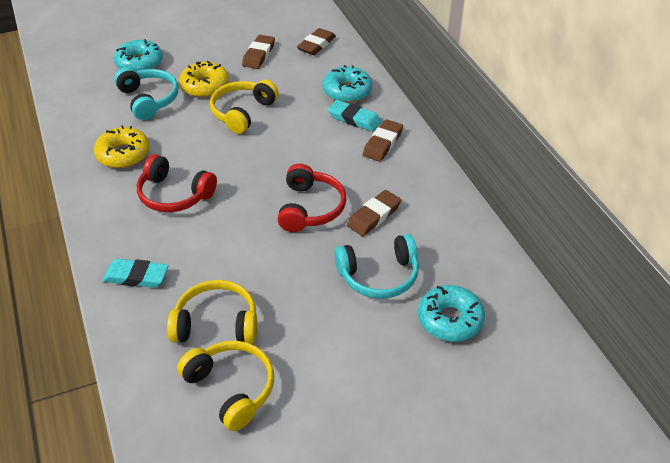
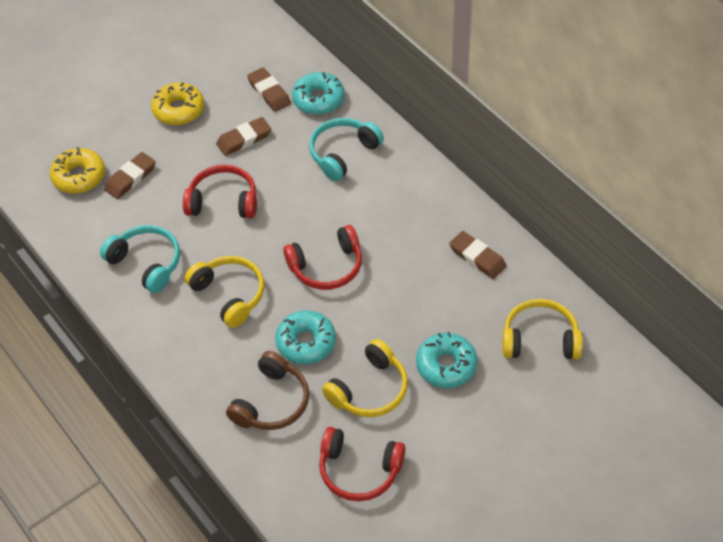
brown headphones: 0 -> 1
red headphones: 2 -> 3
turquoise eraser: 2 -> 0

